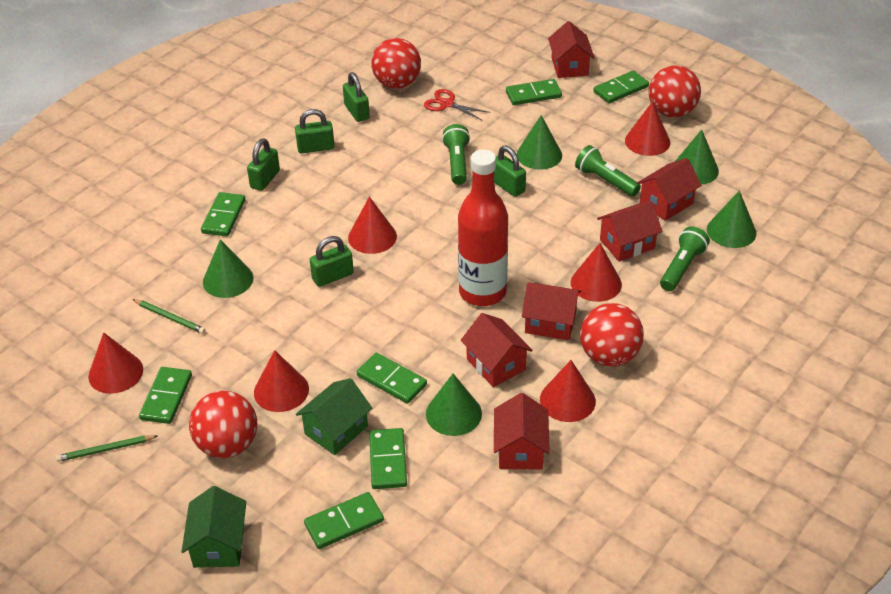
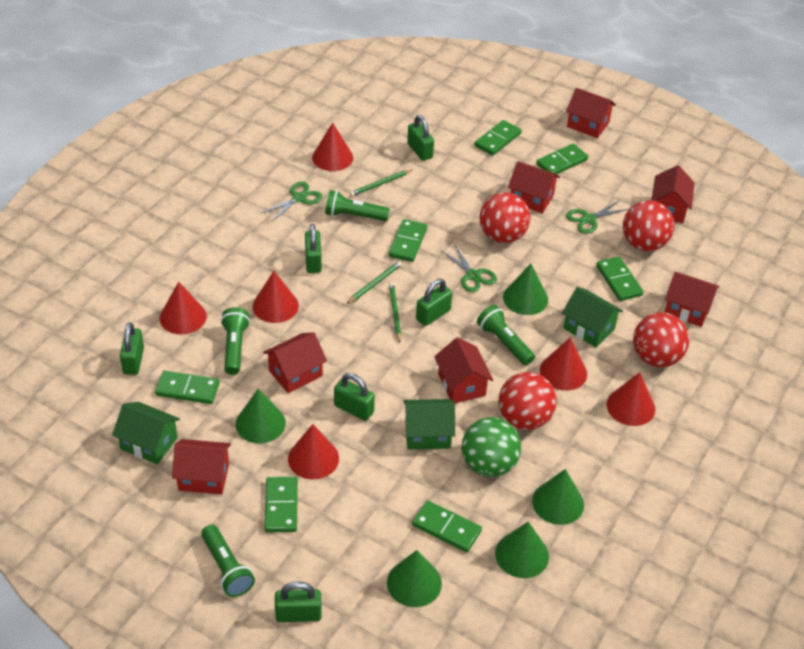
green ball: 0 -> 1
green flashlight: 3 -> 4
green house: 2 -> 3
green padlock: 5 -> 6
green pencil: 2 -> 3
green scissors: 0 -> 3
red bottle: 1 -> 0
red house: 6 -> 7
red scissors: 1 -> 0

